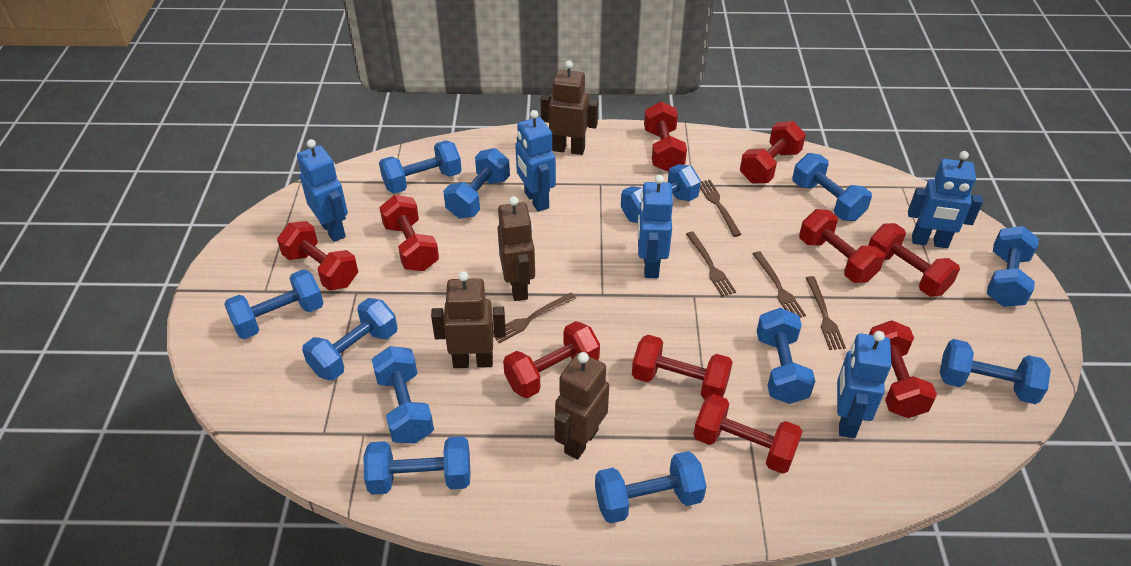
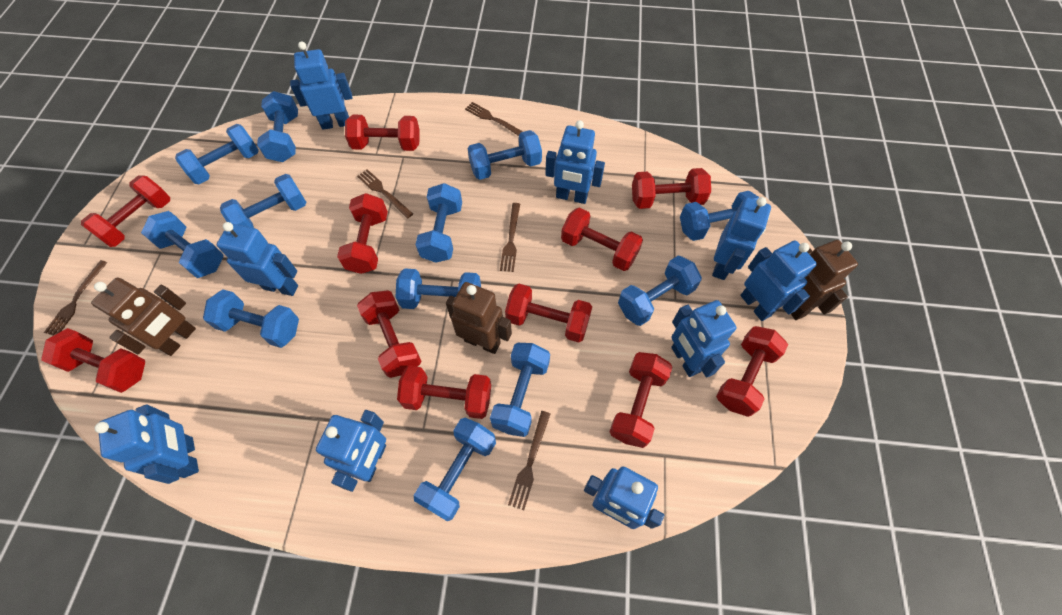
blue robot: 5 -> 9
brown robot: 4 -> 3
red dumbbell: 10 -> 11

